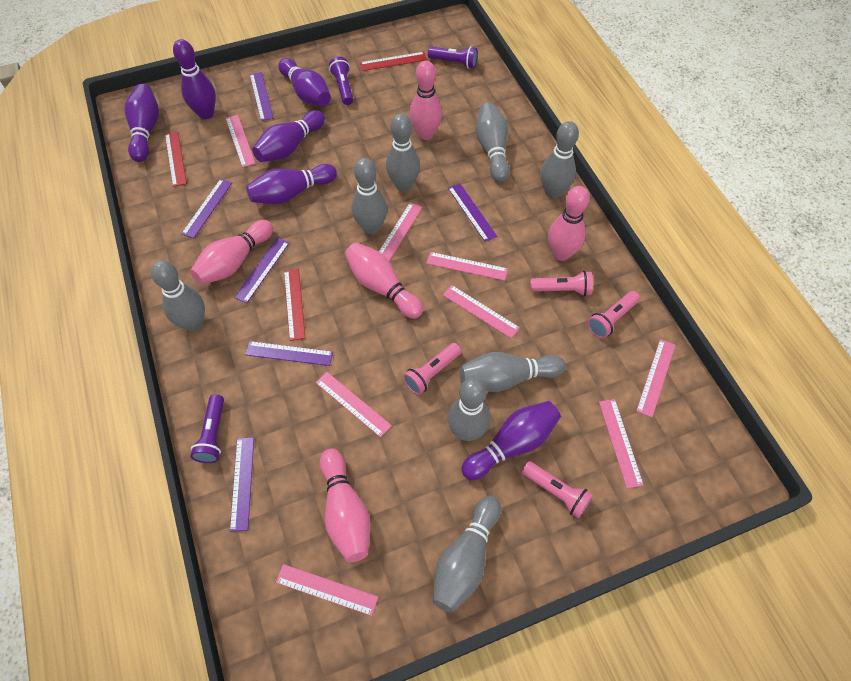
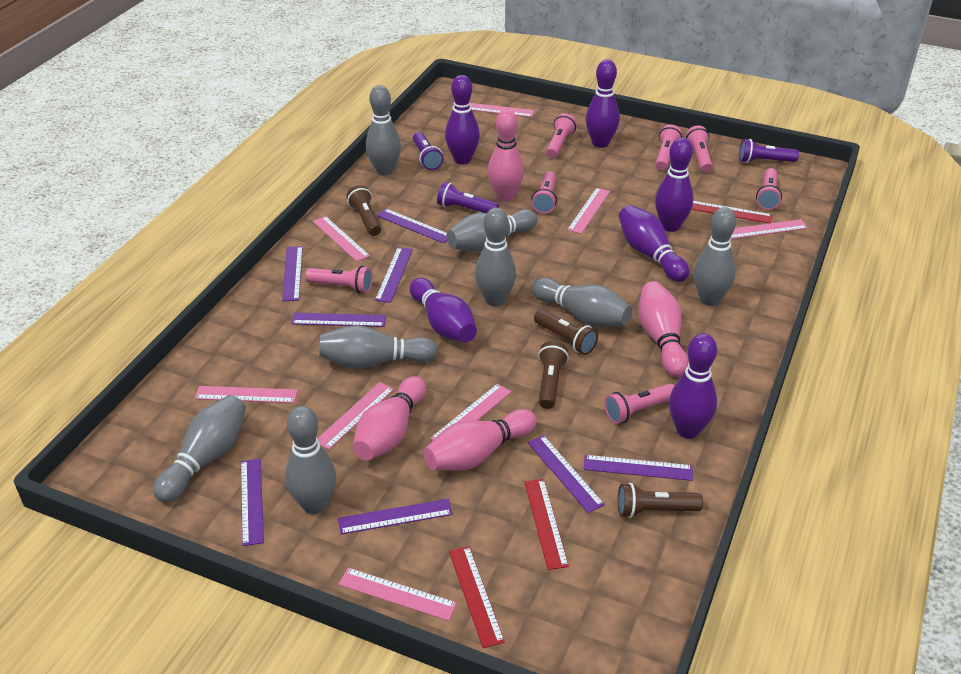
brown flashlight: 0 -> 4
pink bowling pin: 5 -> 4
pink flashlight: 4 -> 7
purple ruler: 6 -> 8

